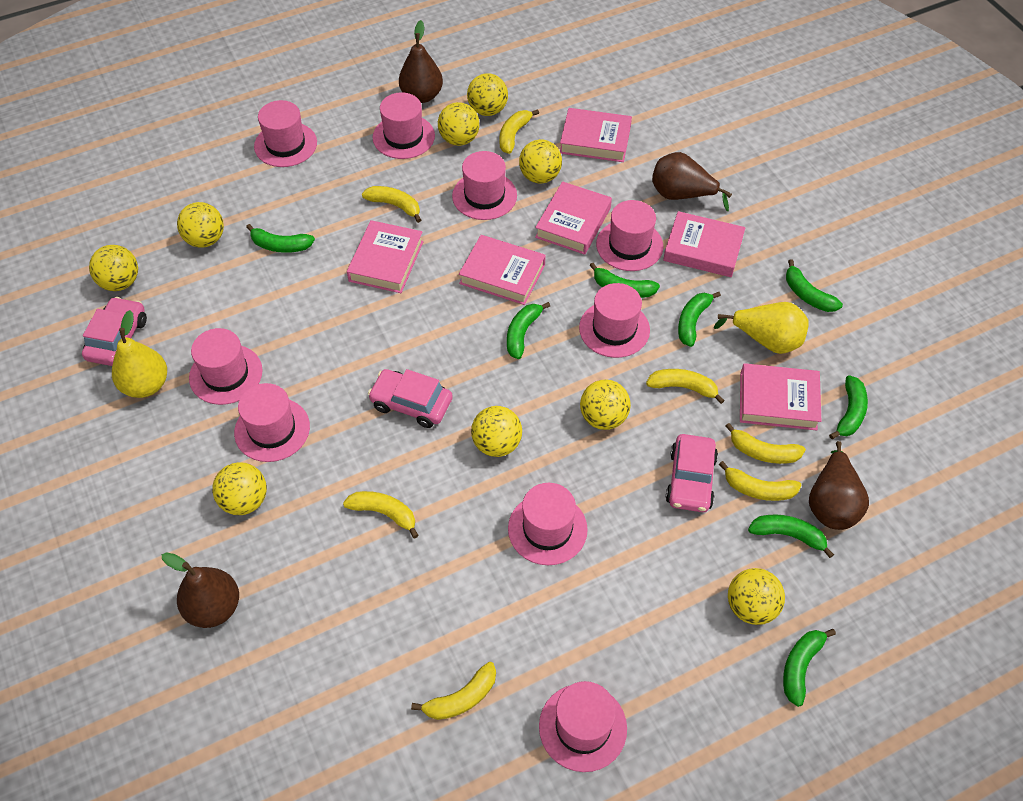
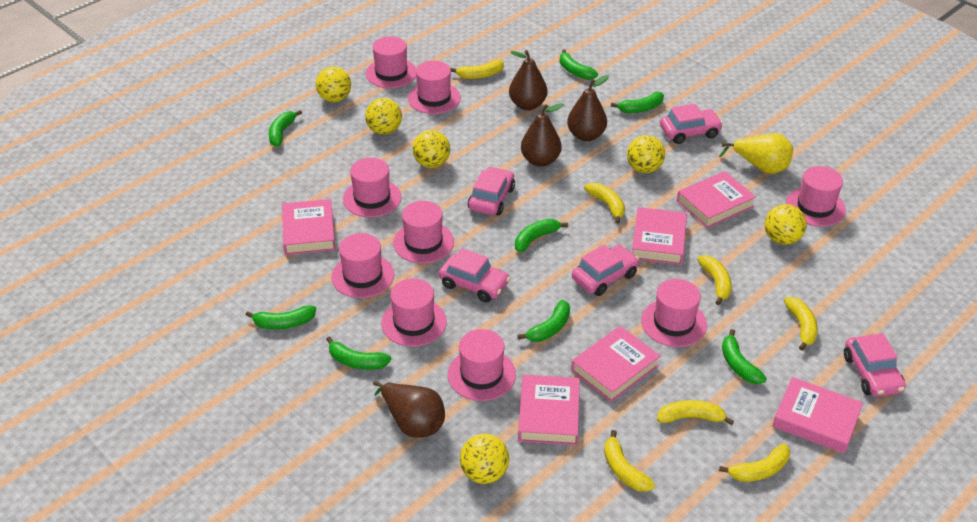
pink car: 3 -> 5
yellow ball: 9 -> 6
yellow pear: 2 -> 1

